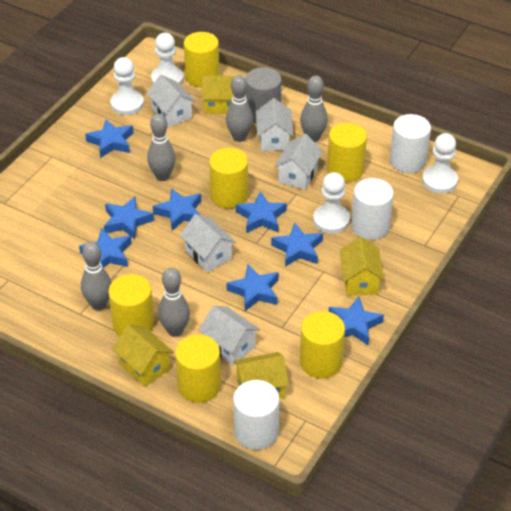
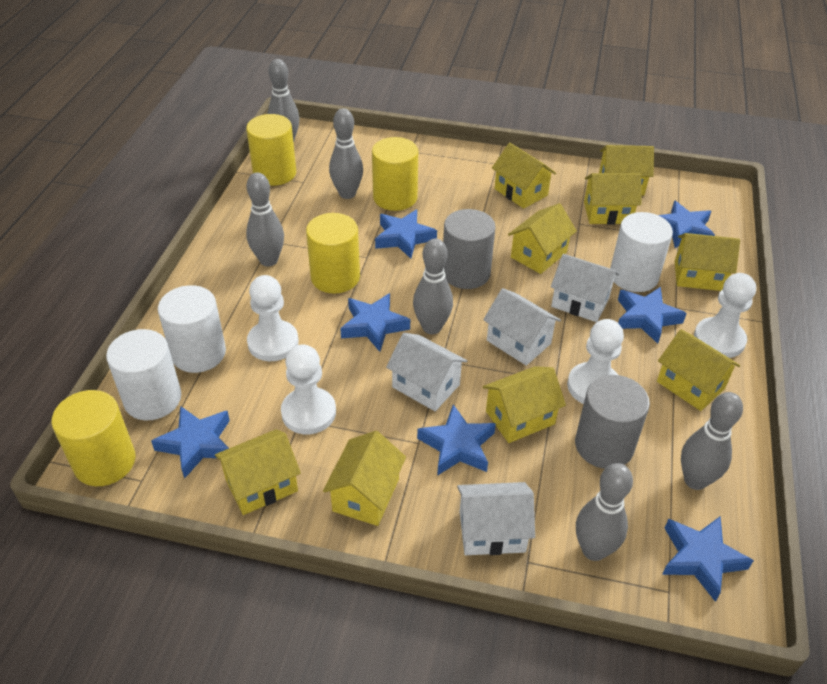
blue star: 8 -> 7
grey bowling pin: 5 -> 6
grey cylinder: 1 -> 2
white house: 5 -> 4
yellow cylinder: 6 -> 4
yellow house: 4 -> 9

